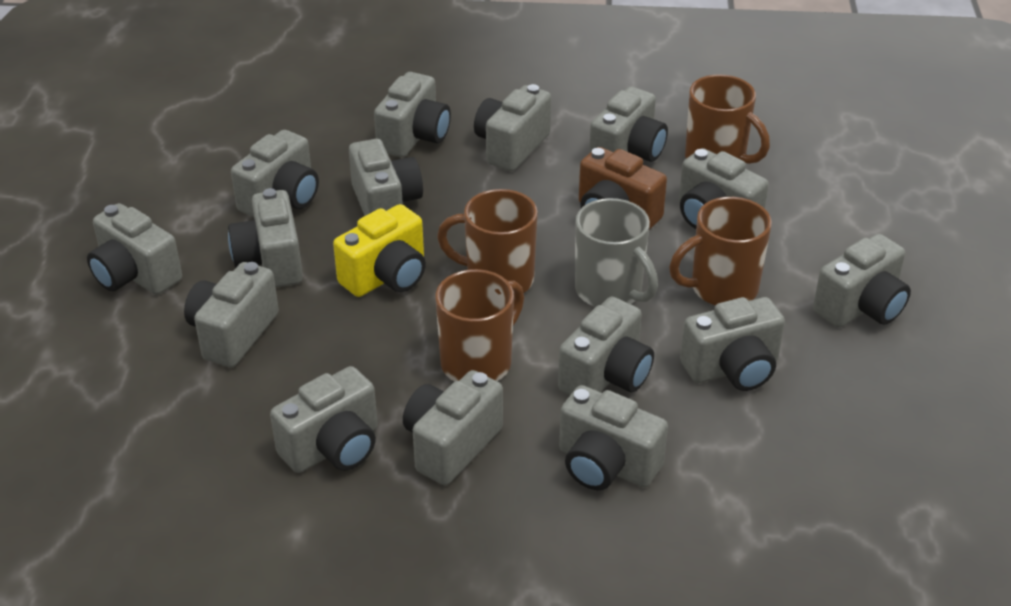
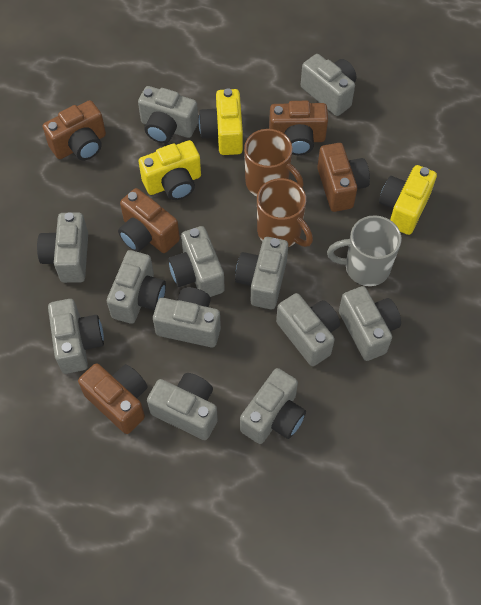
brown camera: 1 -> 5
brown mug: 4 -> 2
grey camera: 15 -> 12
yellow camera: 1 -> 3

